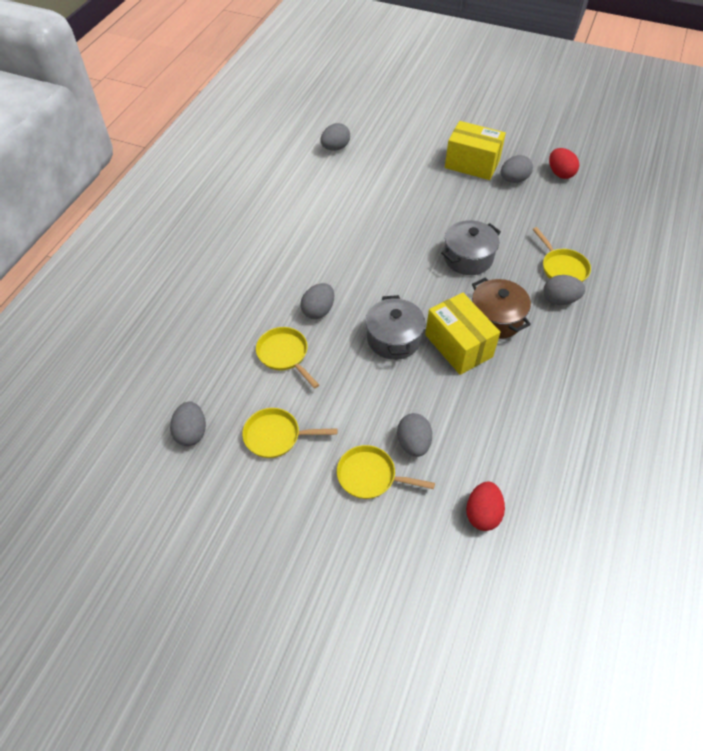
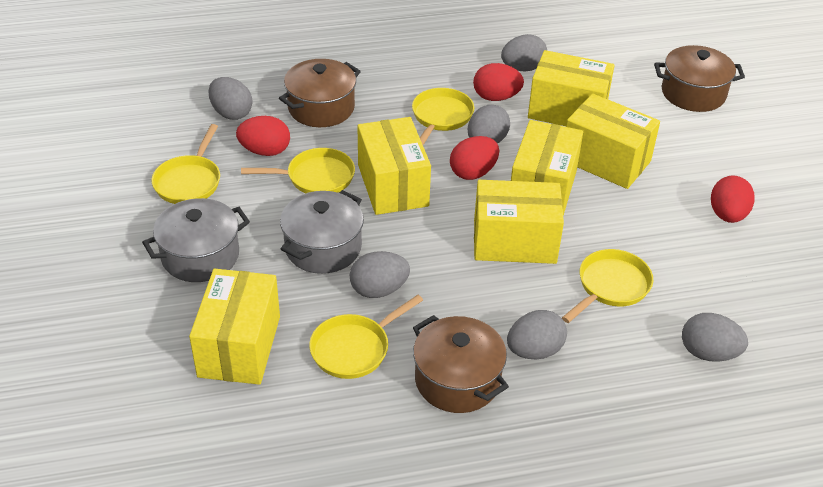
brown pot: 1 -> 3
red egg: 2 -> 4
yellow box: 2 -> 6
yellow pan: 4 -> 5

